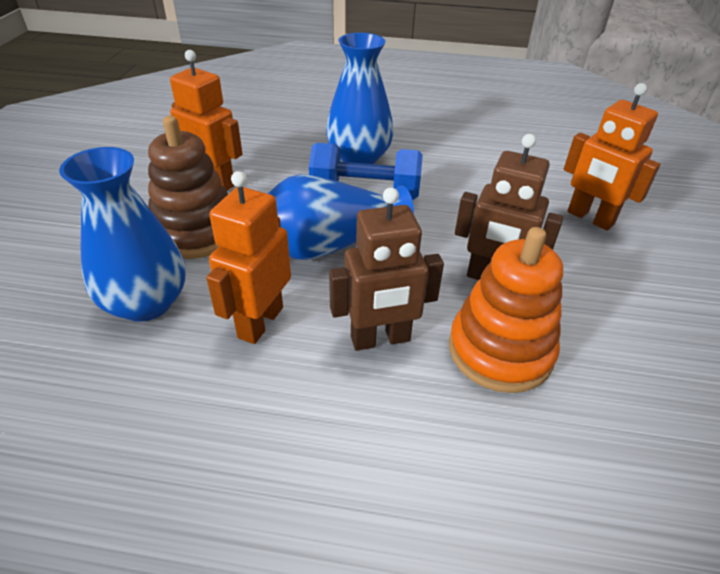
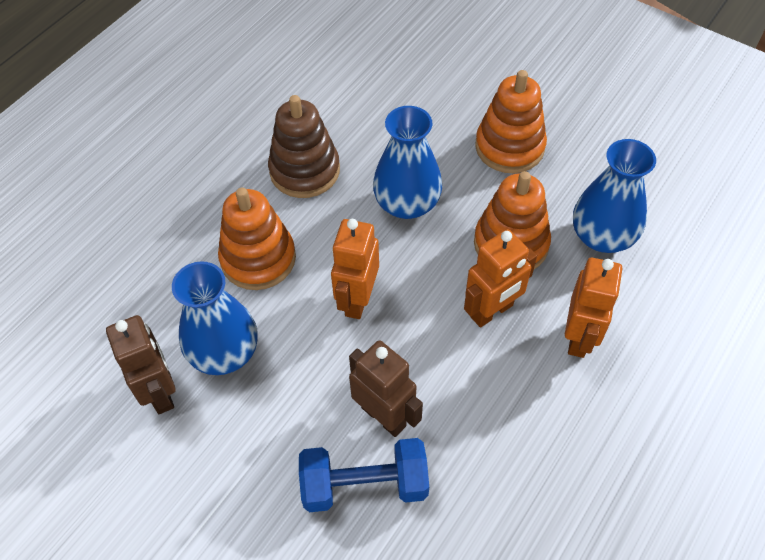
orange stacking toy: 1 -> 3

